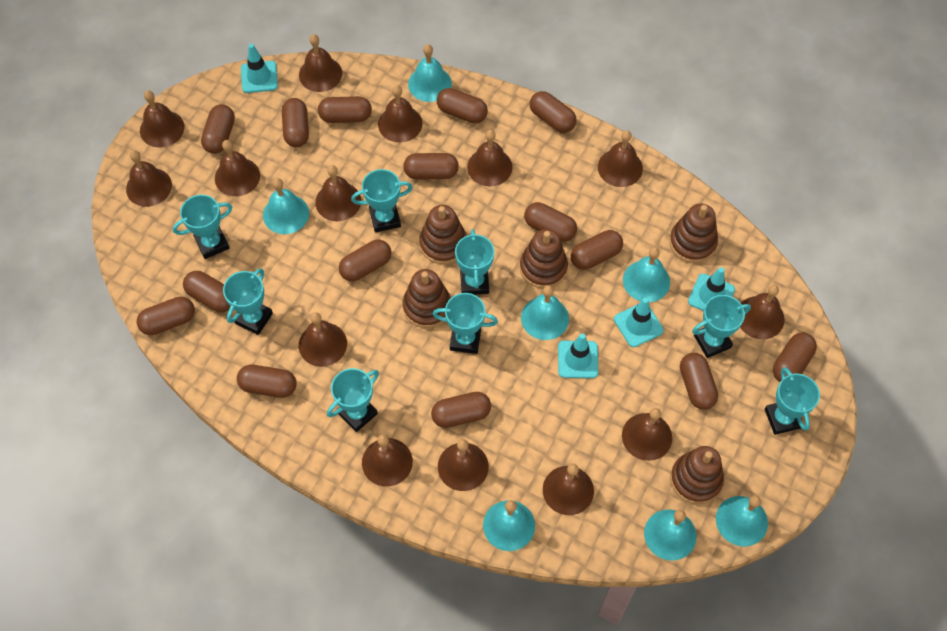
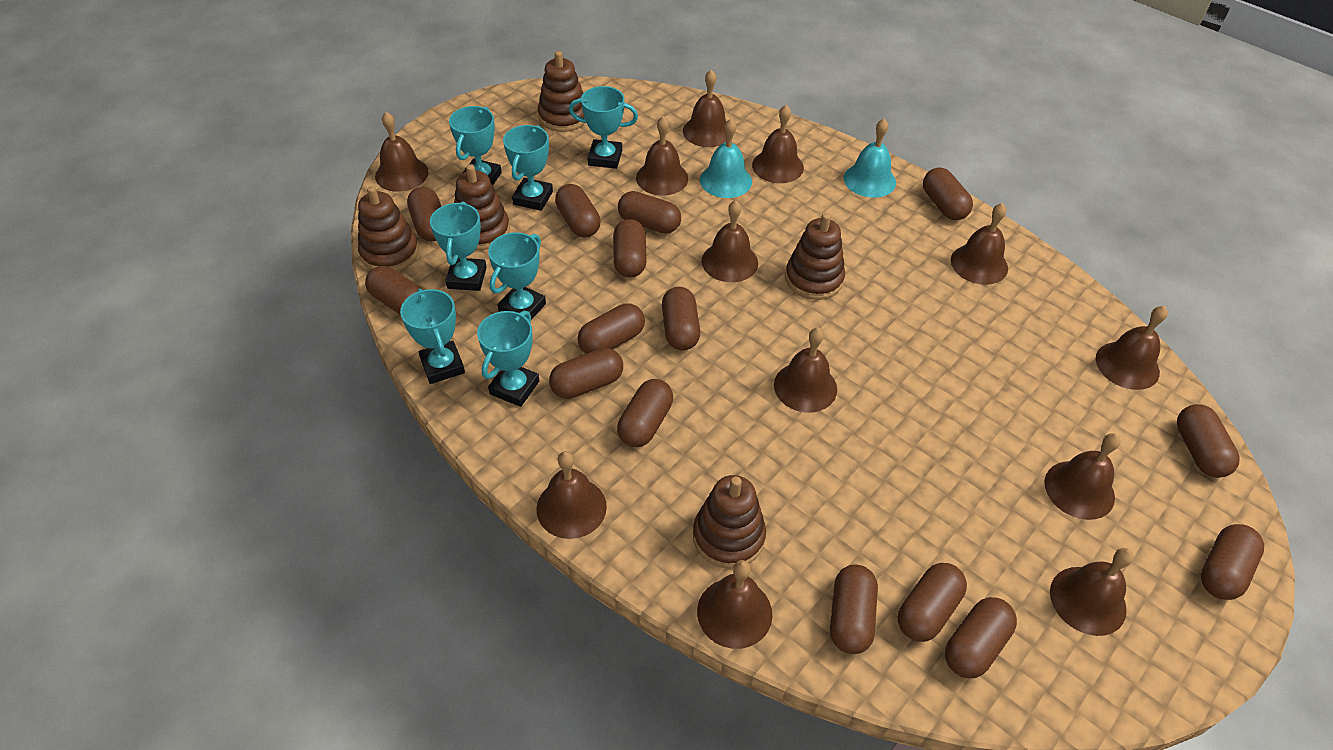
brown bell: 14 -> 12
turquoise bell: 7 -> 2
turquoise traffic cone: 4 -> 0
turquoise trophy: 8 -> 7

